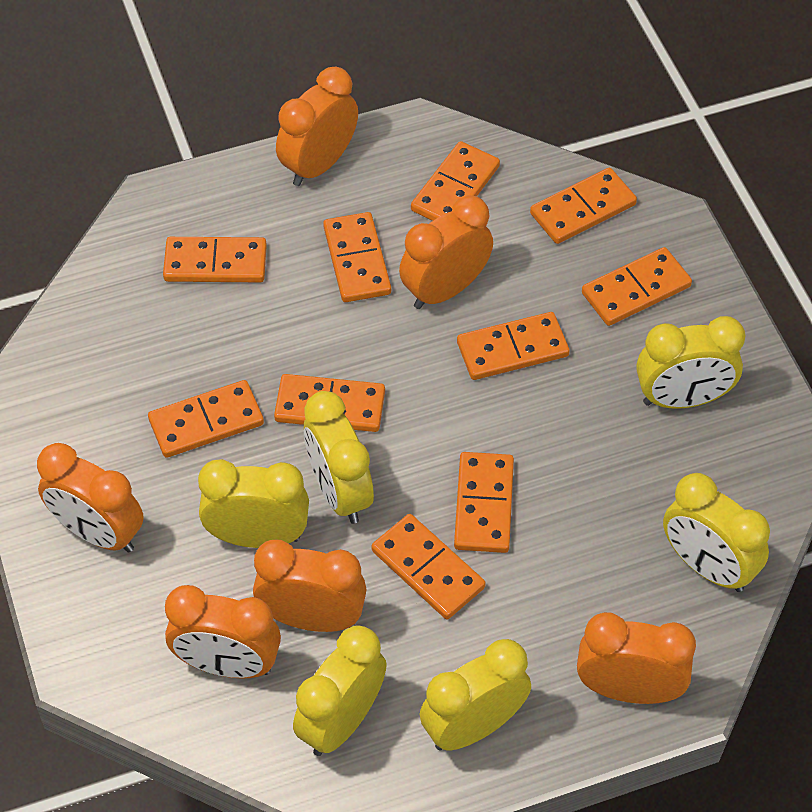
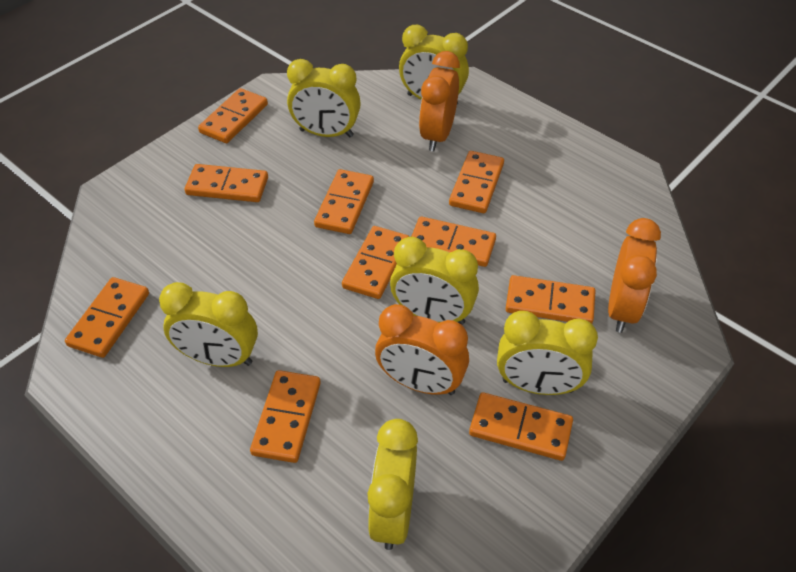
orange clock: 6 -> 3

